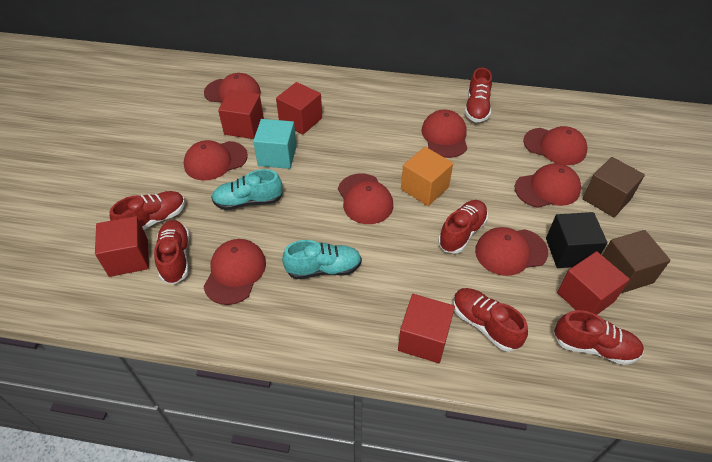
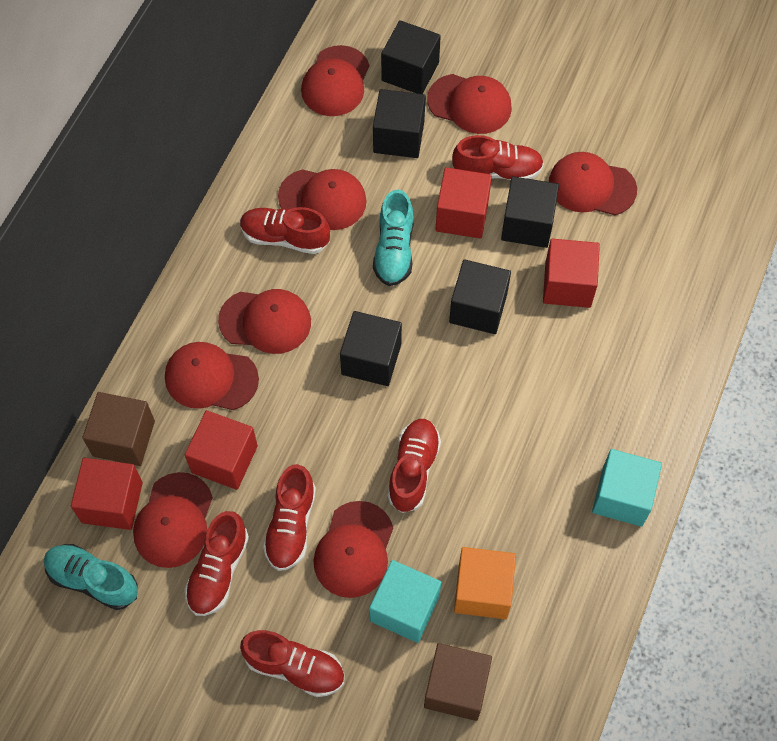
black cube: 1 -> 5
red cube: 5 -> 4
turquoise cube: 1 -> 2

